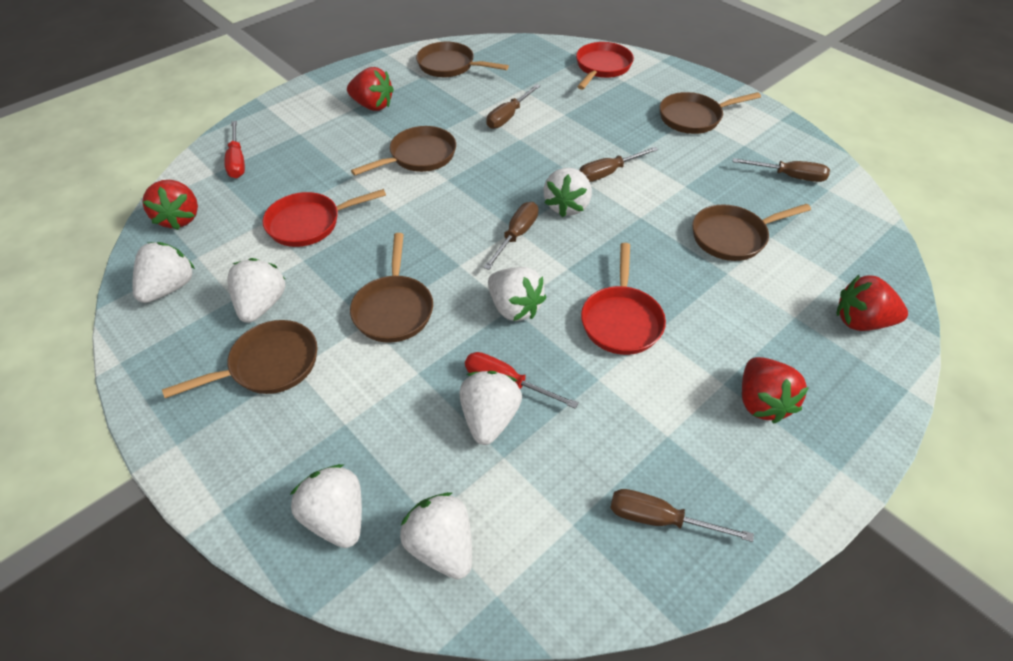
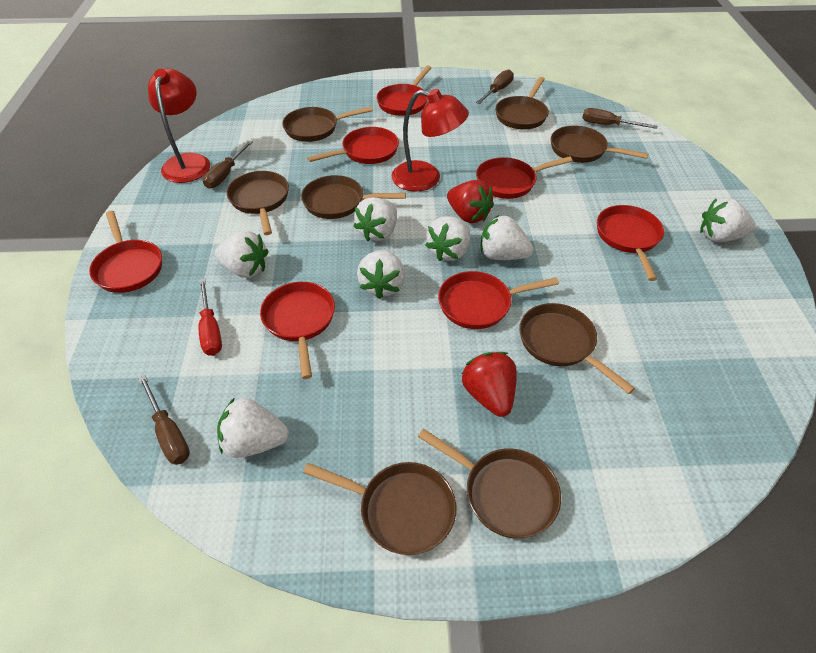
brown pan: 6 -> 8
brown screwdriver: 5 -> 4
red lamp: 0 -> 2
red pan: 3 -> 7
red screwdriver: 2 -> 1
red strawberry: 4 -> 2

